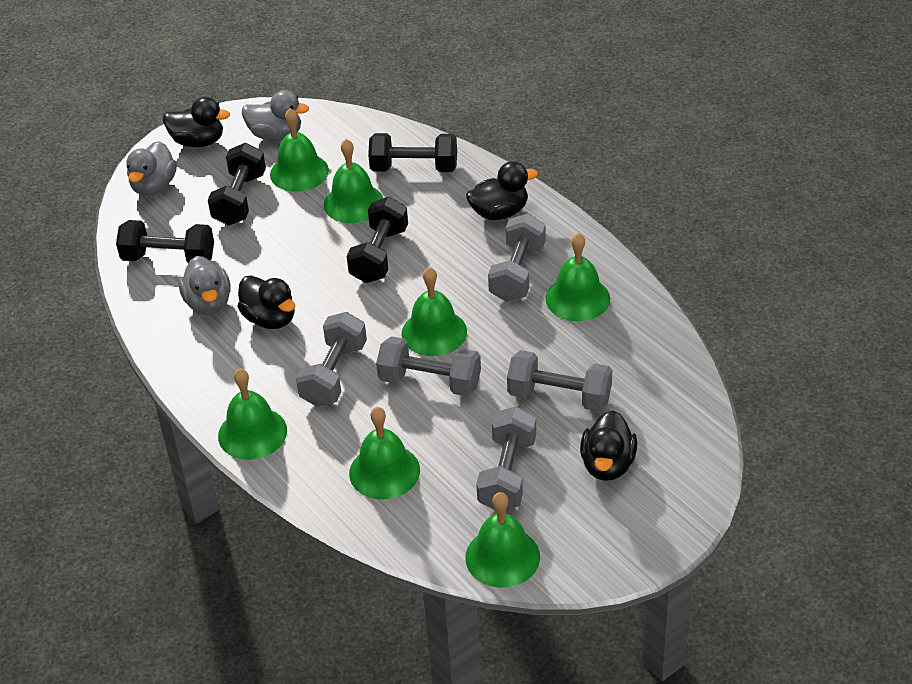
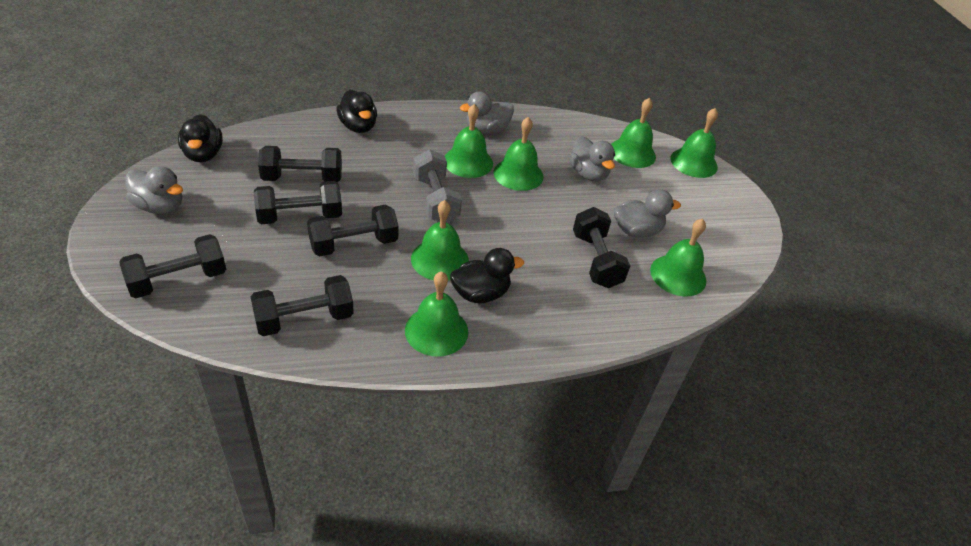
black duck: 4 -> 3
black dumbbell: 4 -> 6
grey duck: 3 -> 4
grey dumbbell: 5 -> 1

